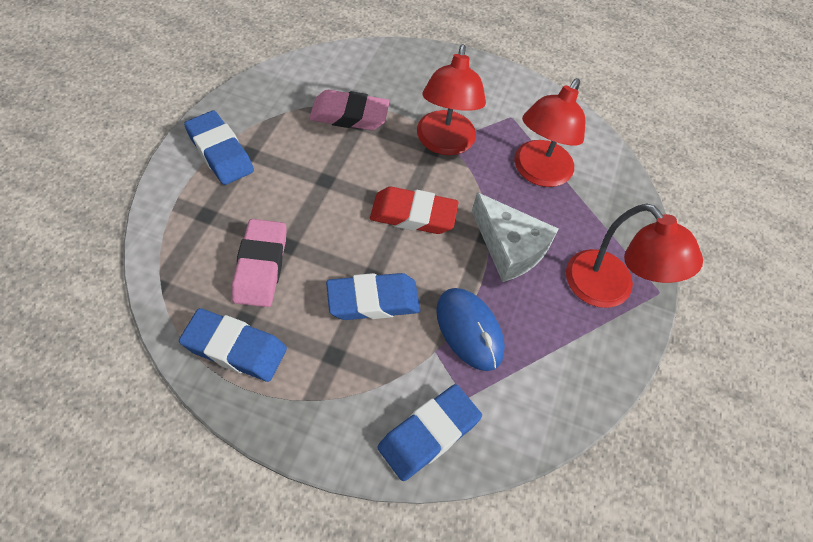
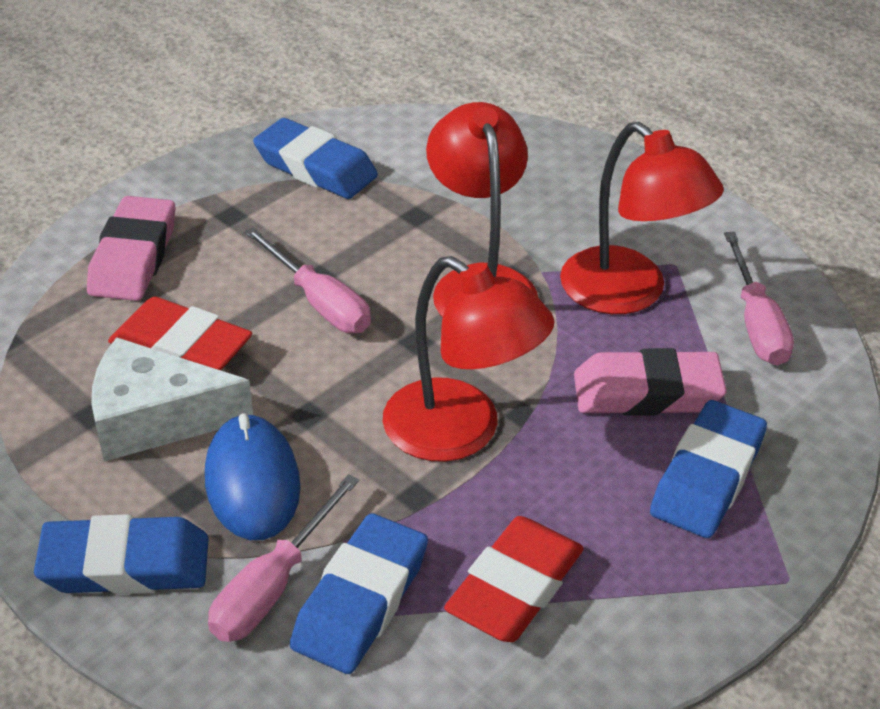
pink screwdriver: 0 -> 3
red eraser: 1 -> 2

